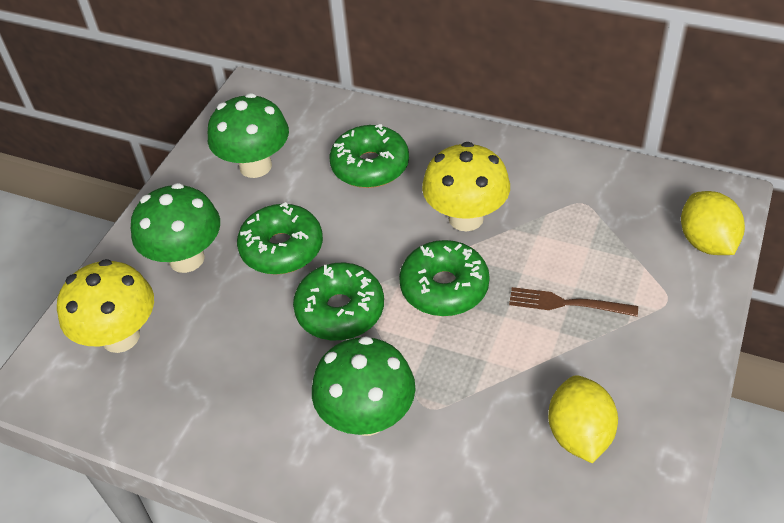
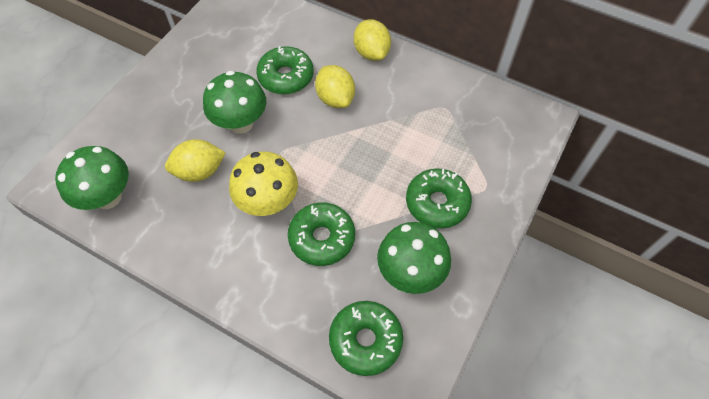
brown fork: 1 -> 0
yellow lemon: 2 -> 3
yellow mushroom: 2 -> 1

